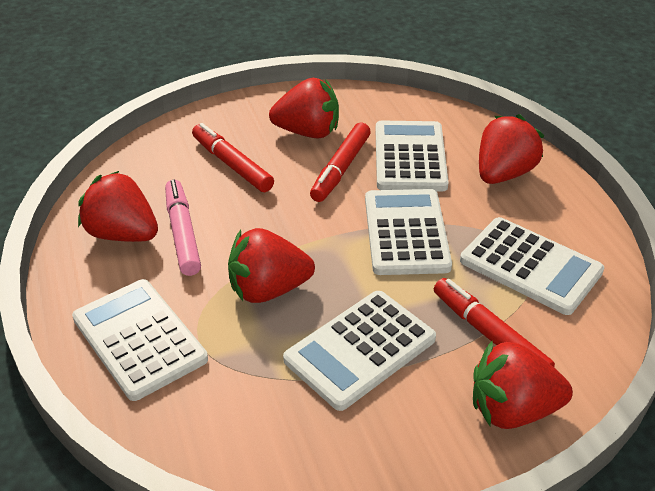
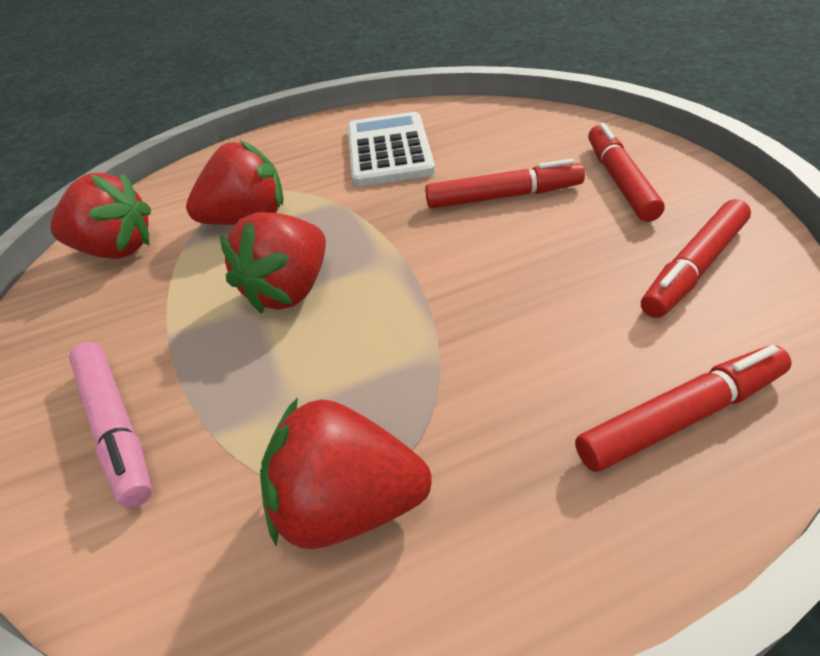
red marker: 3 -> 4
red strawberry: 5 -> 4
white calculator: 5 -> 1

